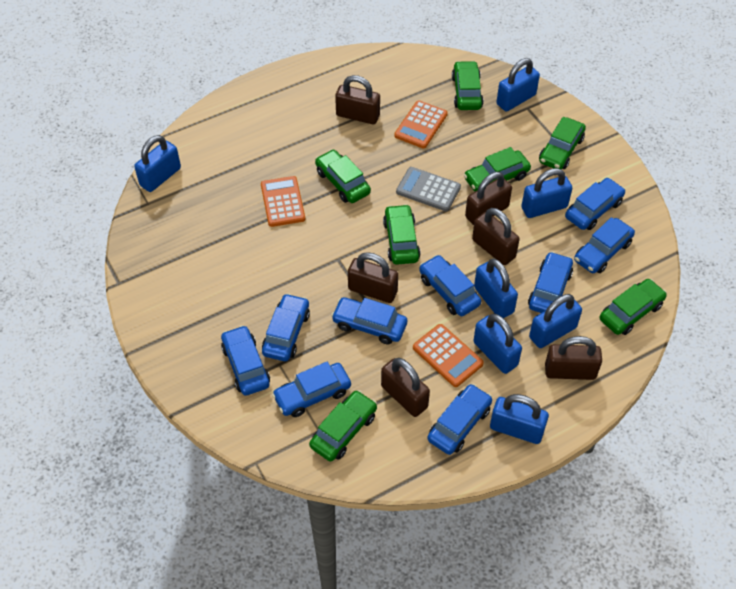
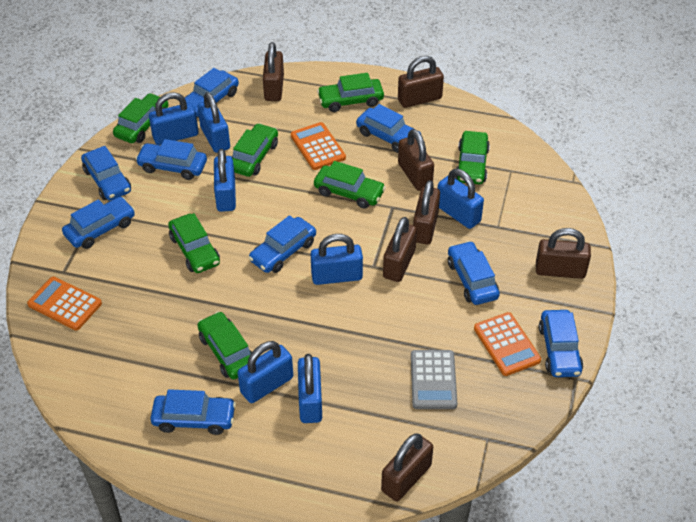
brown padlock: 6 -> 7

